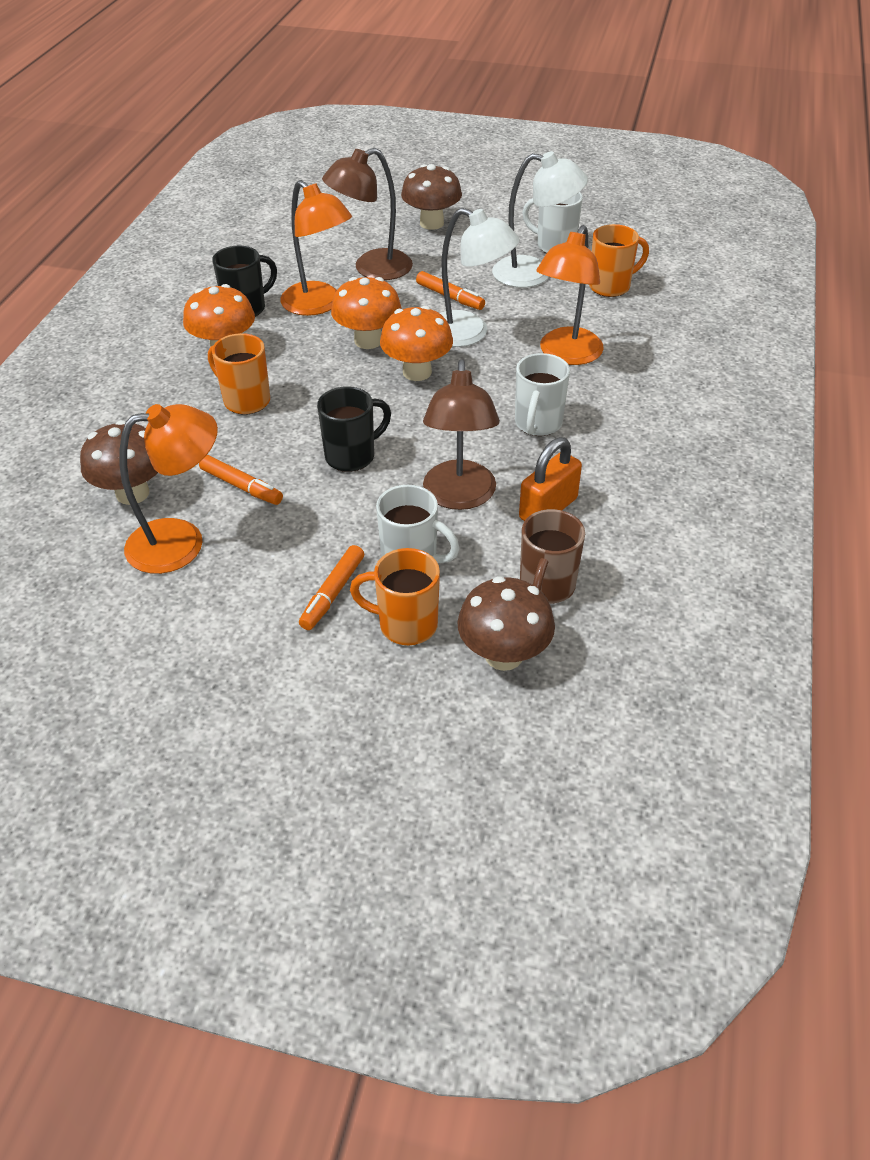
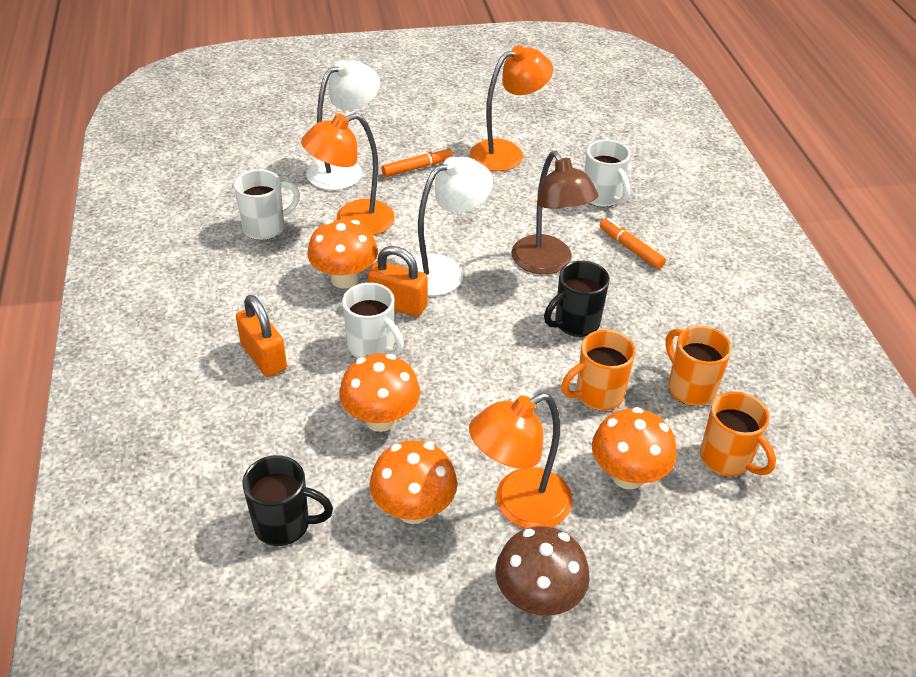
brown lamp: 2 -> 1
brown mug: 1 -> 0
brown mushroom: 3 -> 1
orange marker: 3 -> 2
orange mushroom: 3 -> 4
orange padlock: 1 -> 2

